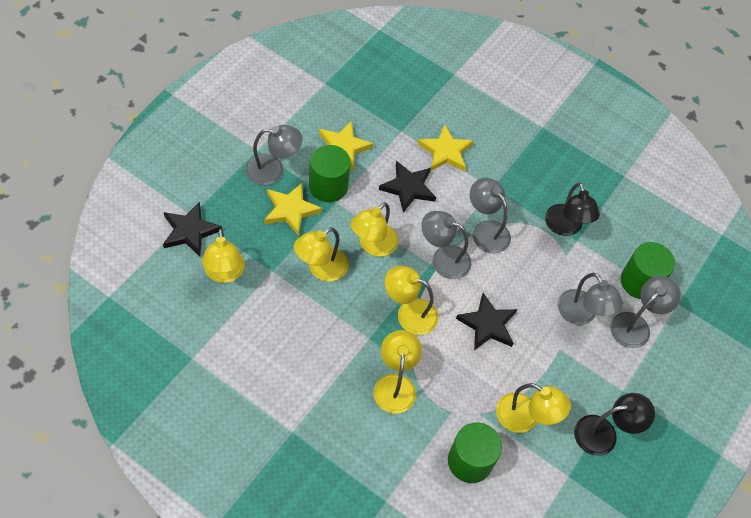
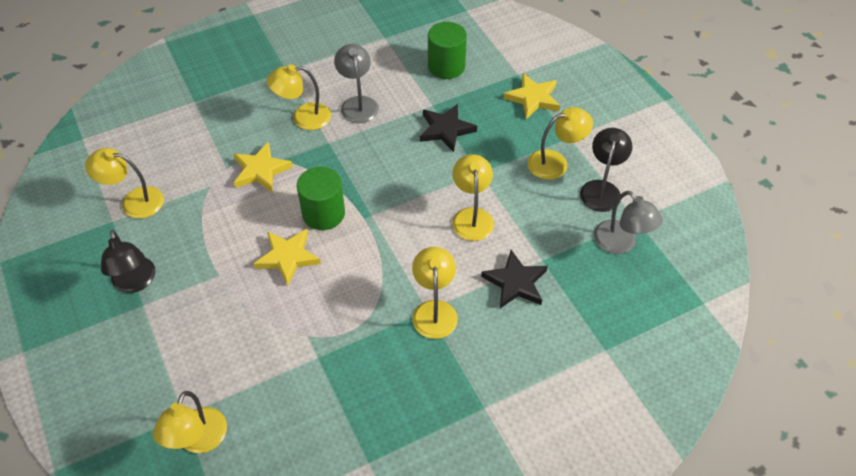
black star: 3 -> 2
green cylinder: 3 -> 2
grey lamp: 5 -> 2

